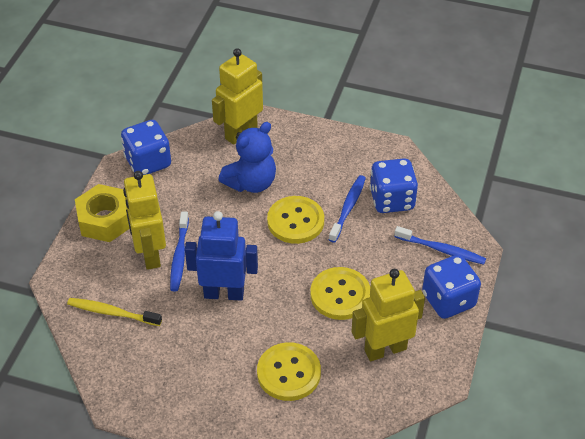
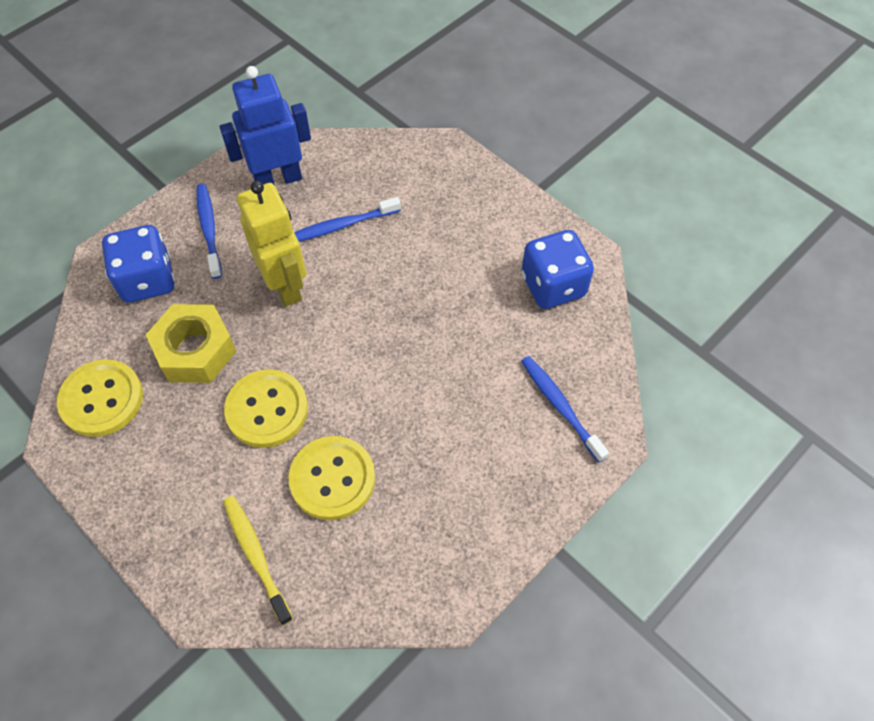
blue dice: 3 -> 2
blue teddy bear: 1 -> 0
yellow robot: 3 -> 1

